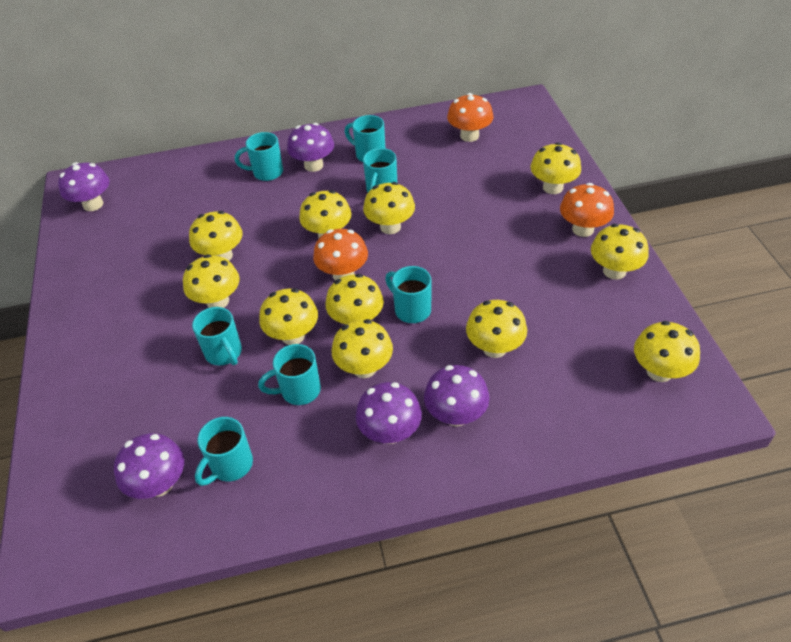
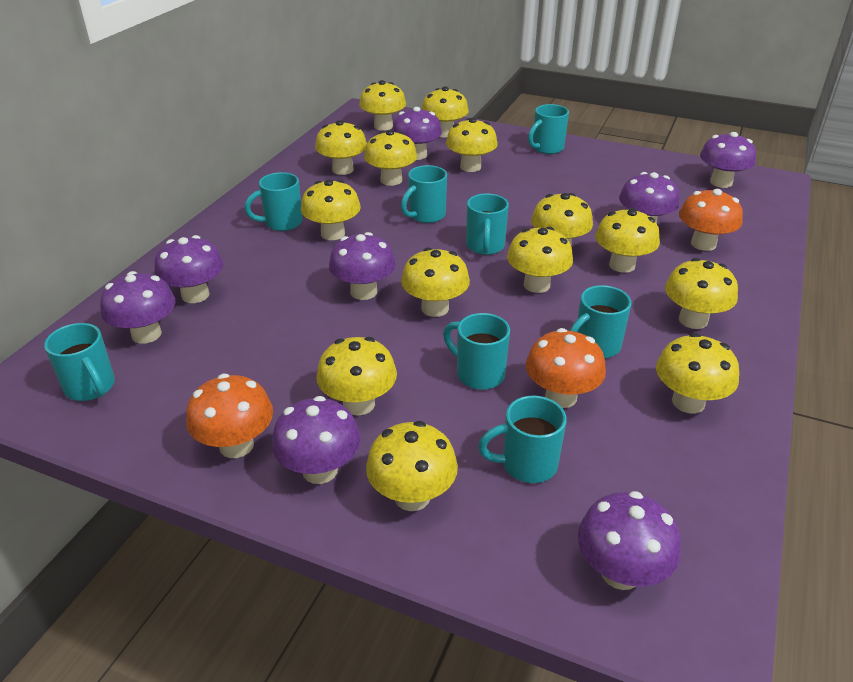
purple mushroom: 5 -> 8
turquoise mug: 7 -> 8
yellow mushroom: 11 -> 14

